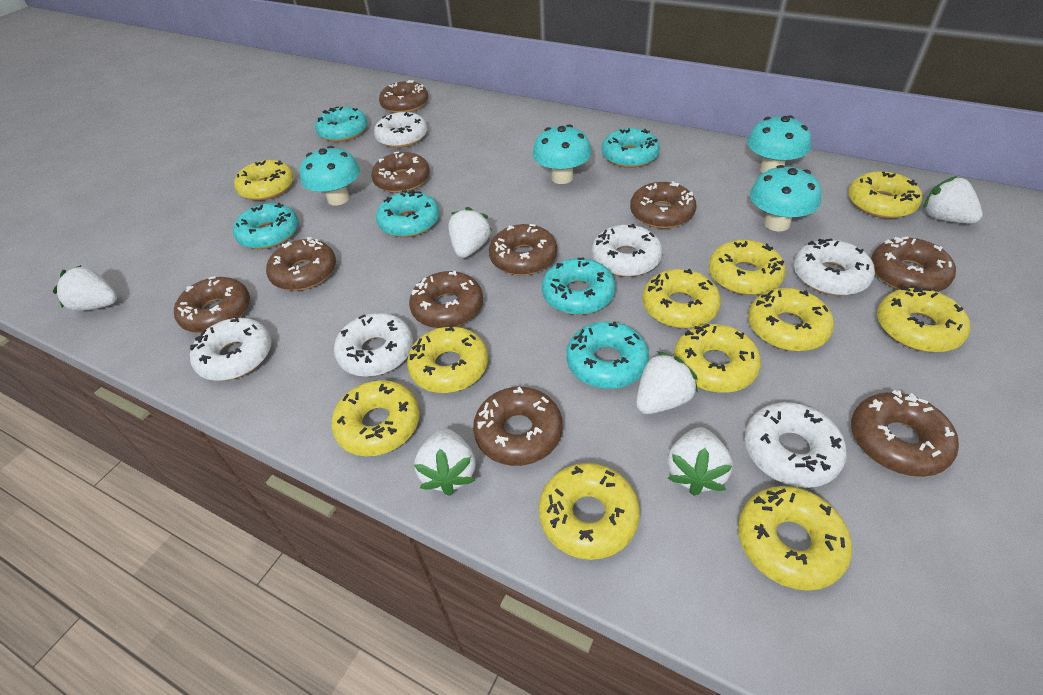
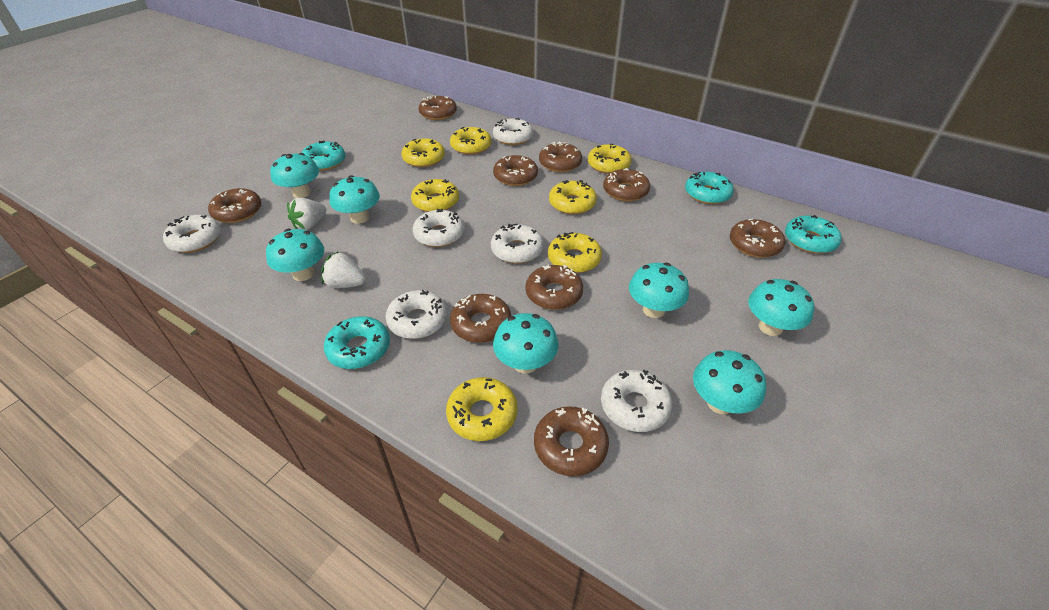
brown donut: 10 -> 9
turquoise donut: 6 -> 4
turquoise mushroom: 4 -> 7
white strawberry: 6 -> 2
yellow donut: 11 -> 7

